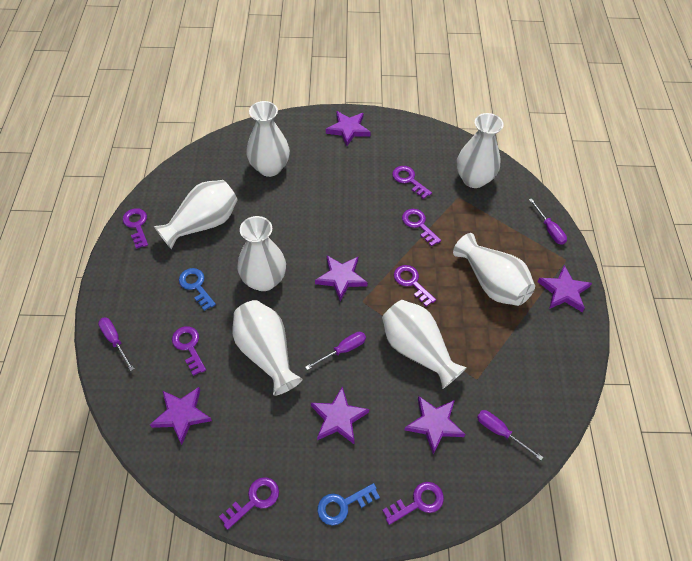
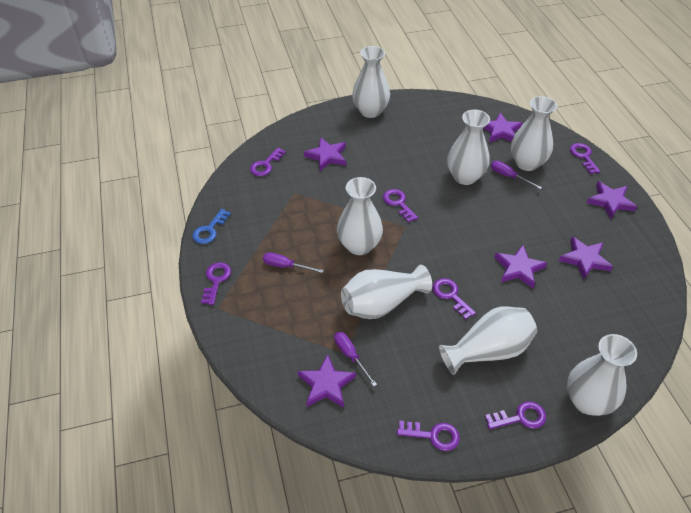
blue key: 2 -> 1
purple screwdriver: 4 -> 3

